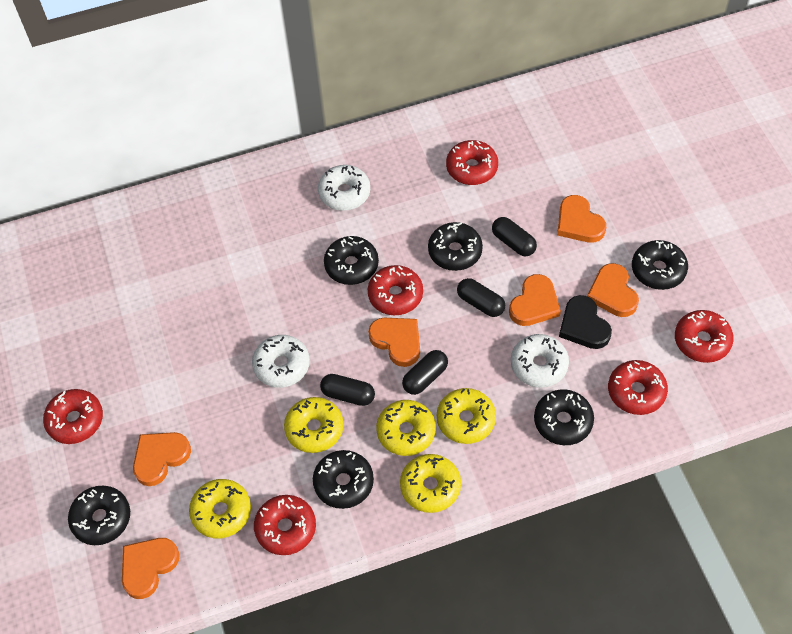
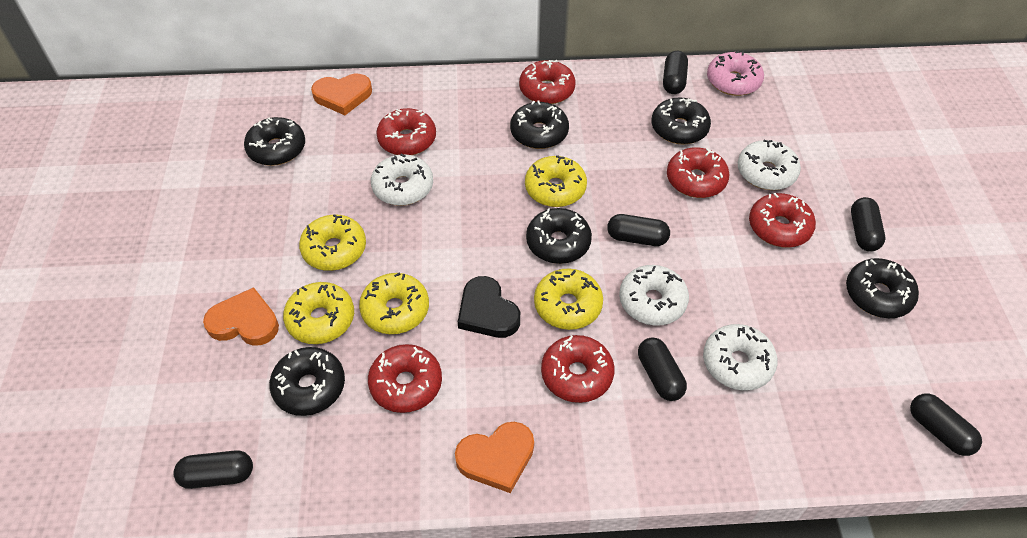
black capsule: 4 -> 6
orange heart: 6 -> 3
pink donut: 0 -> 1
white donut: 3 -> 4

